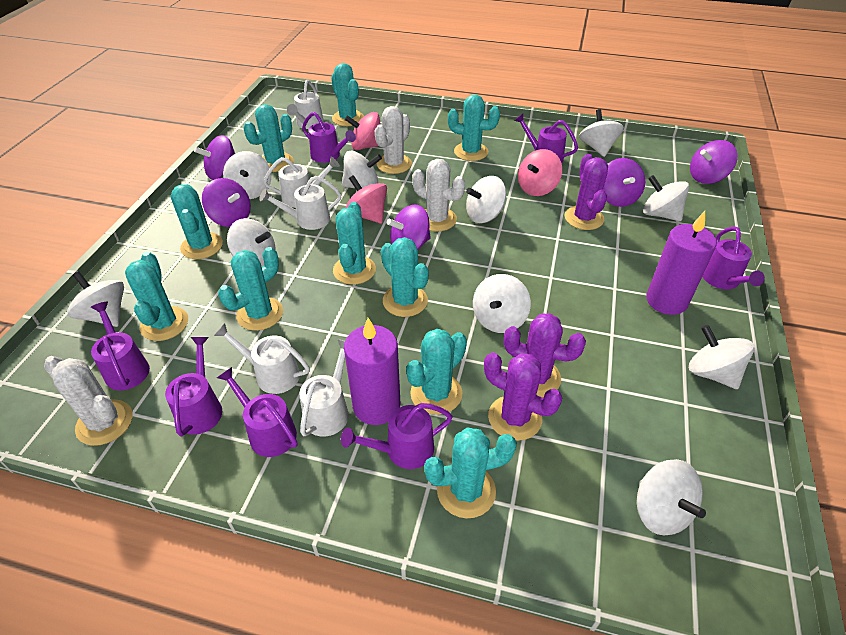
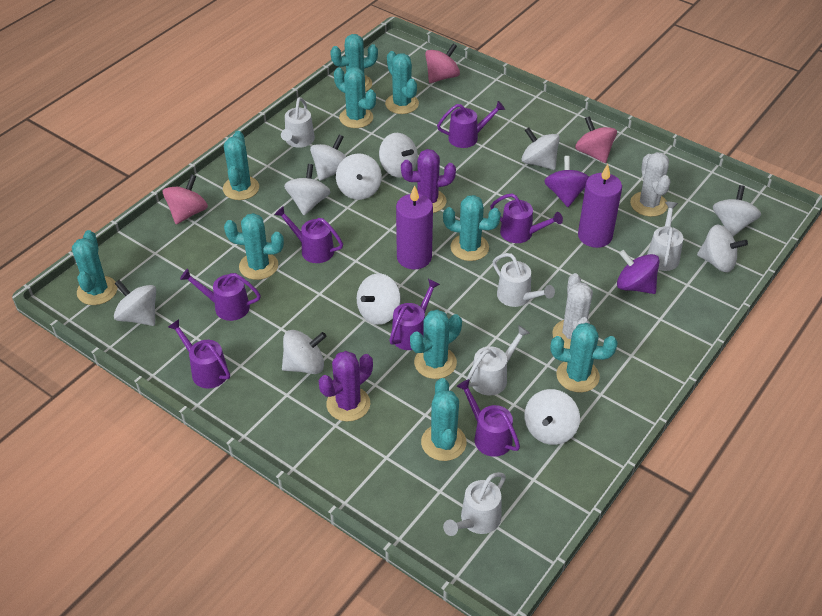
purple cactus: 3 -> 2
purple spinning top: 5 -> 2
white cactus: 3 -> 2
white spinning top: 10 -> 11

